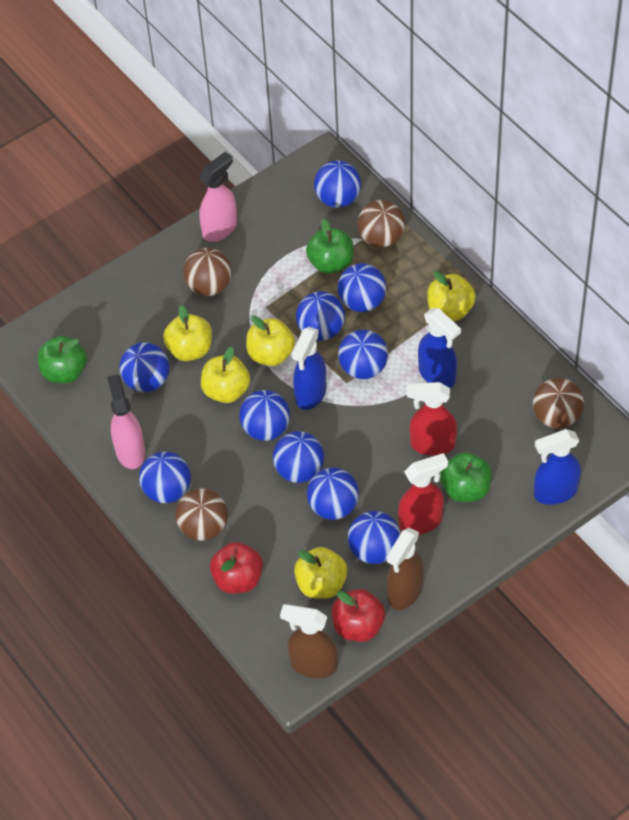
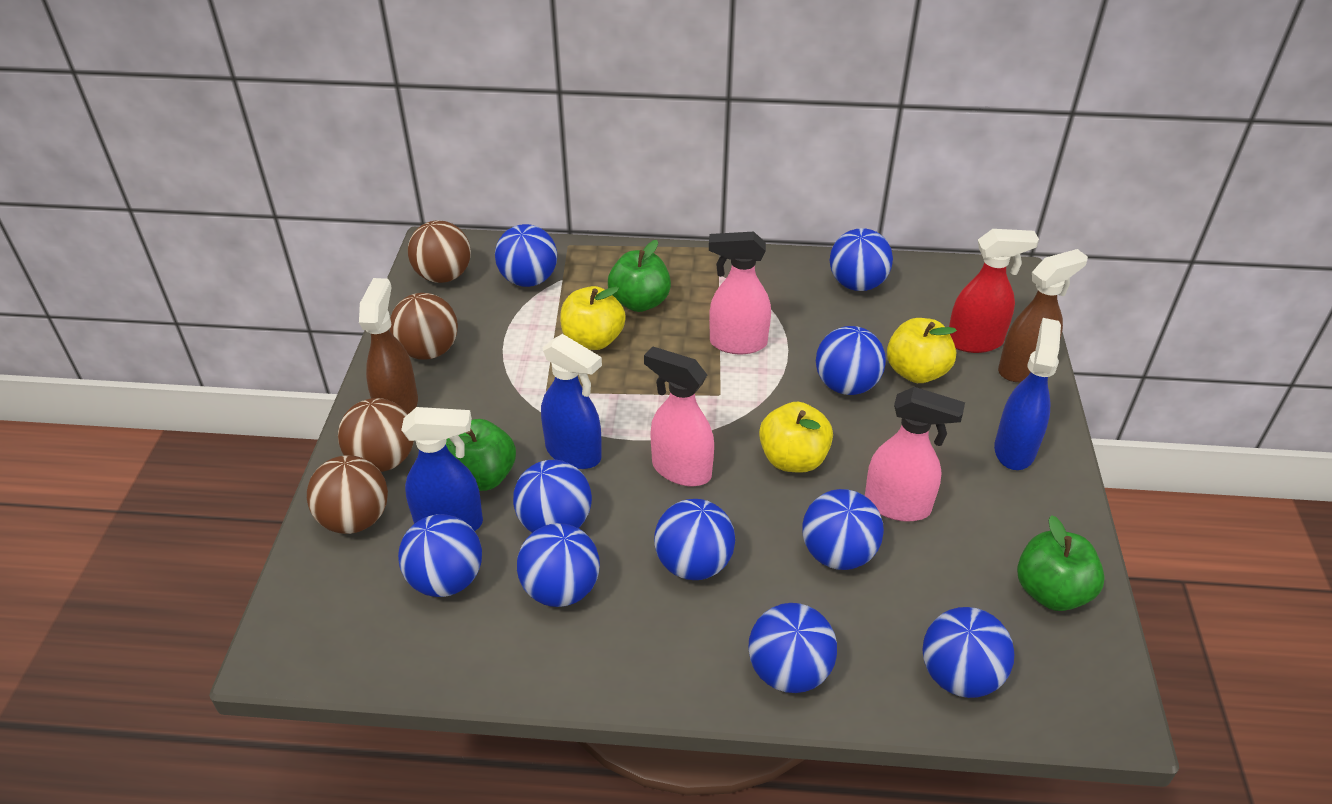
pink spray bottle: 2 -> 3
red apple: 2 -> 0
red spray bottle: 2 -> 1
yellow apple: 5 -> 3

